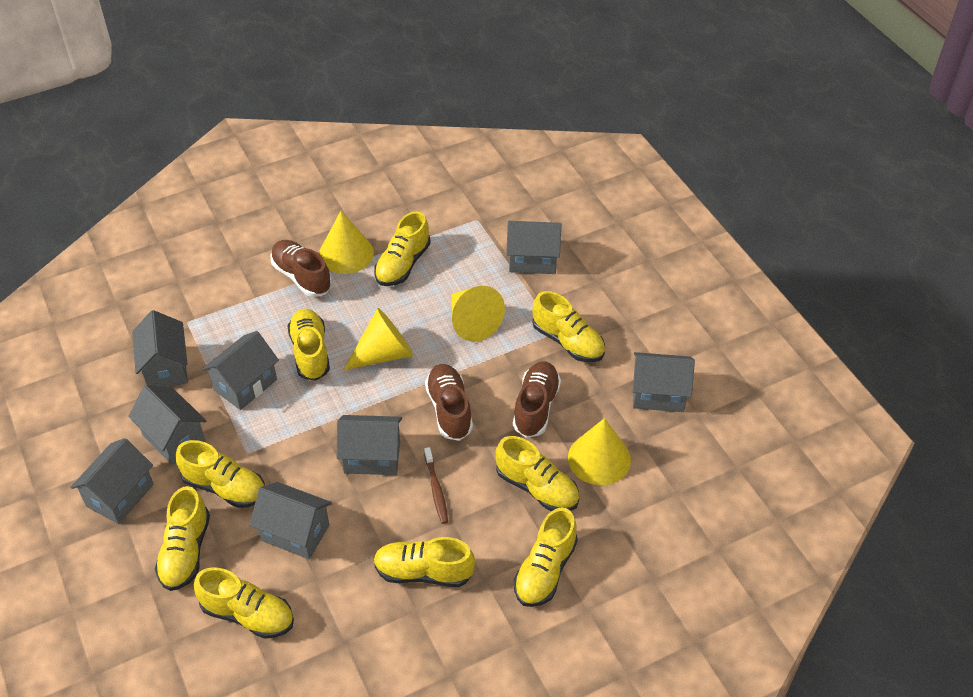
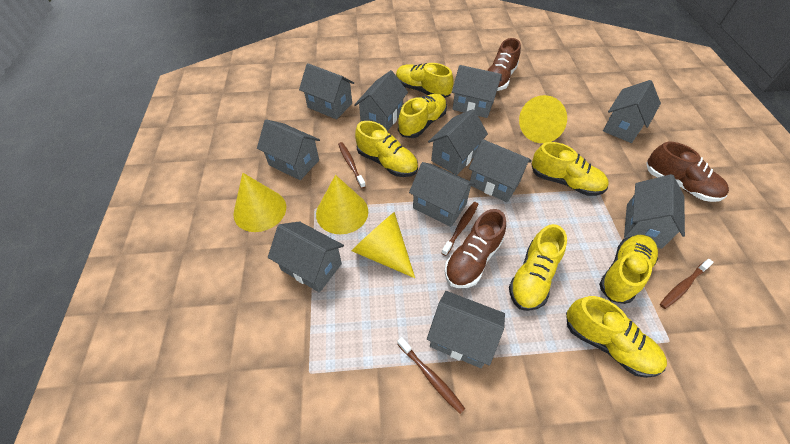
brown toothbrush: 1 -> 4
grey house: 8 -> 11
yellow shoe: 9 -> 7

